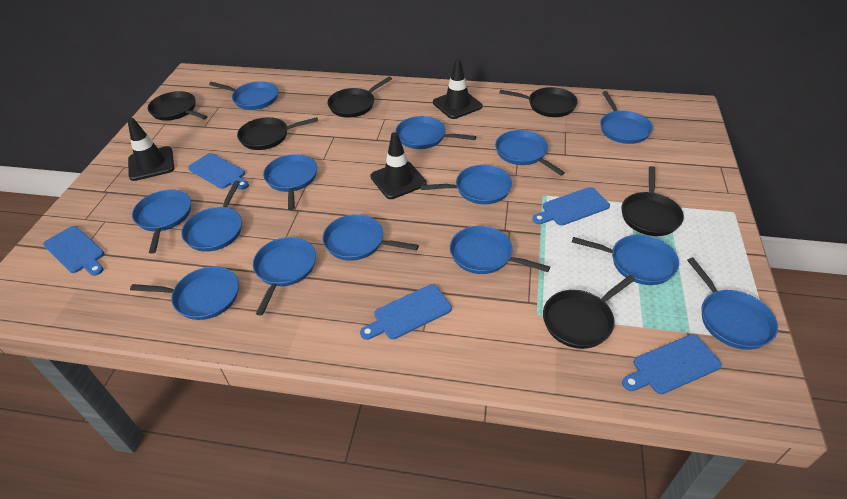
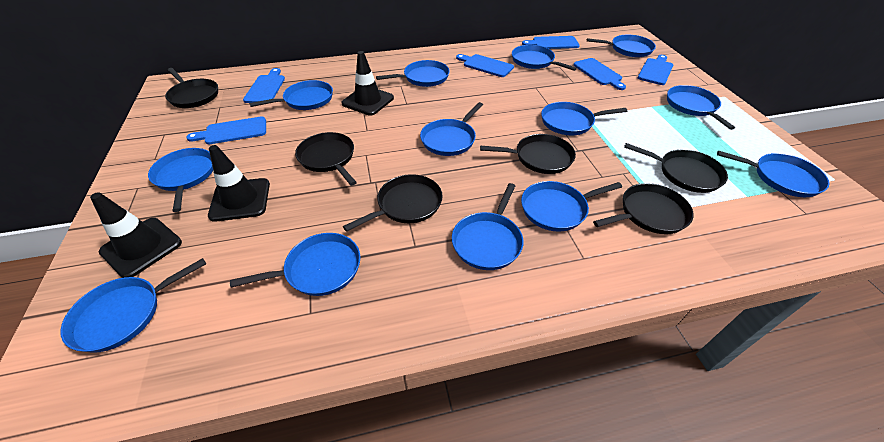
blue cutting board: 5 -> 6
blue pan: 14 -> 13

